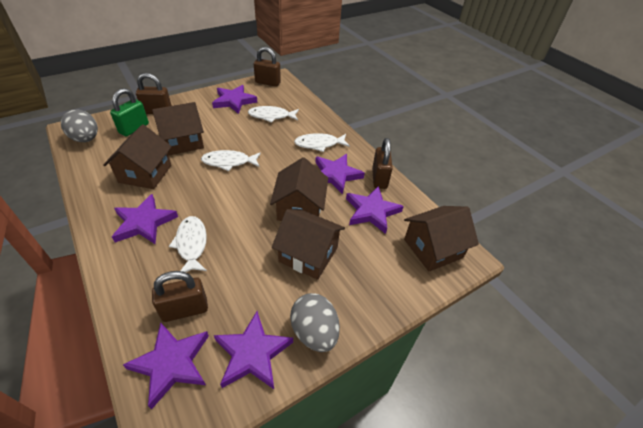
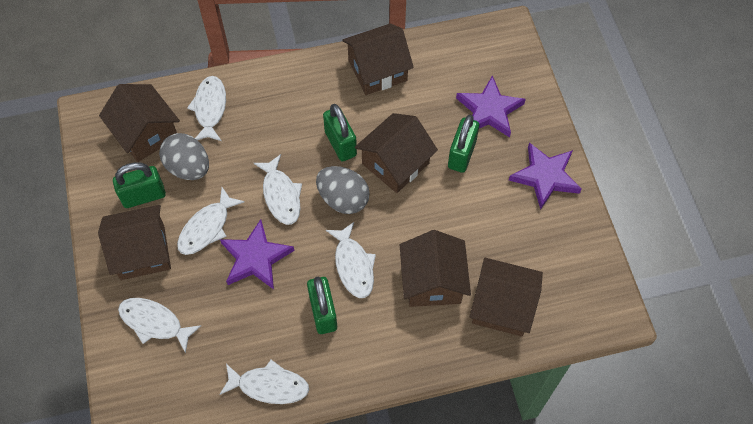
brown house: 5 -> 6
brown padlock: 4 -> 0
green padlock: 1 -> 4
purple star: 6 -> 3
white fish: 4 -> 6

